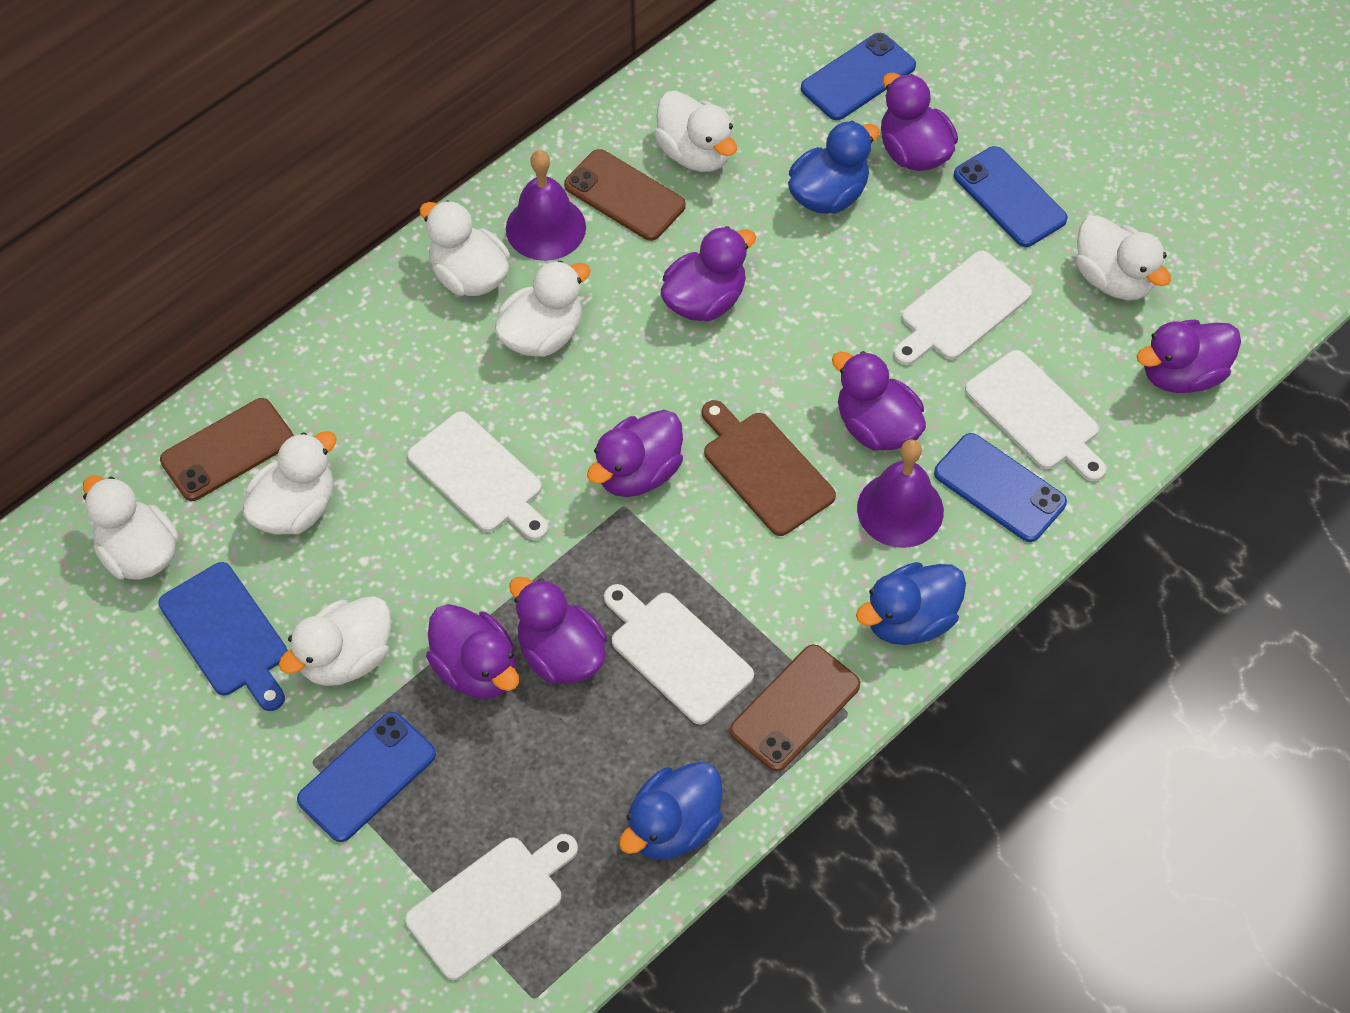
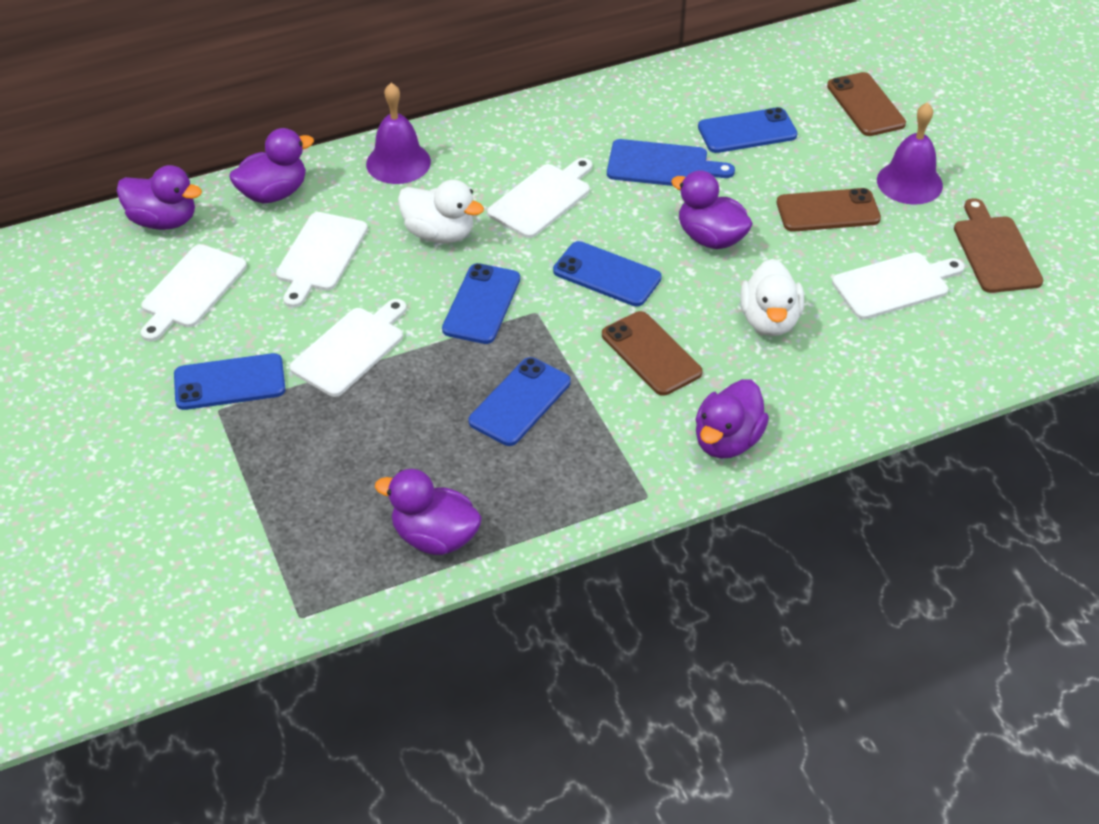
blue duck: 3 -> 0
blue phone: 4 -> 5
purple duck: 7 -> 5
white duck: 7 -> 2

